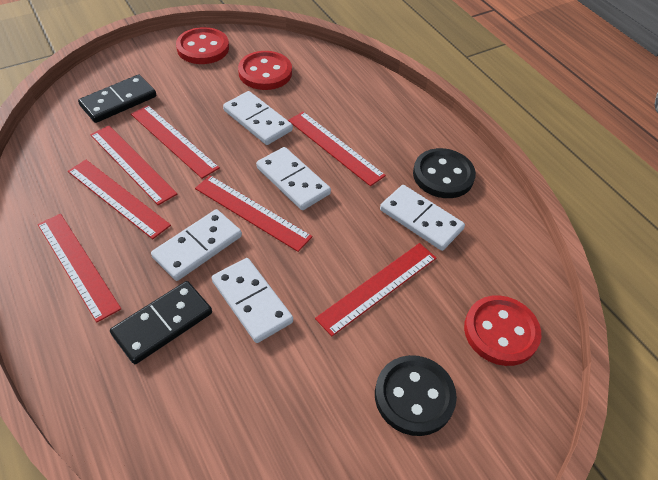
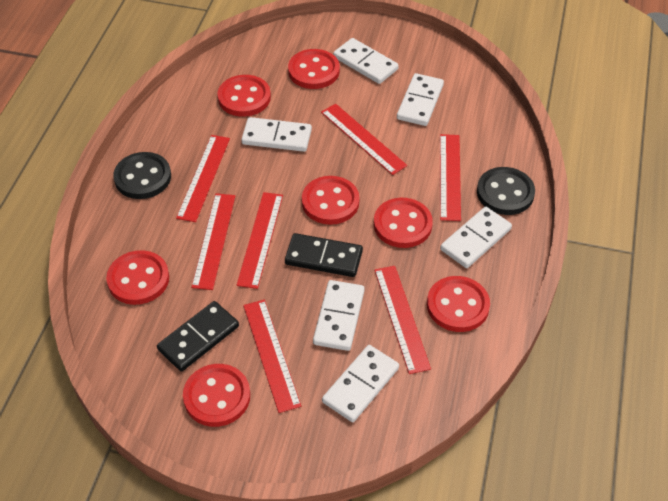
red button: 3 -> 7
white domino: 5 -> 6

